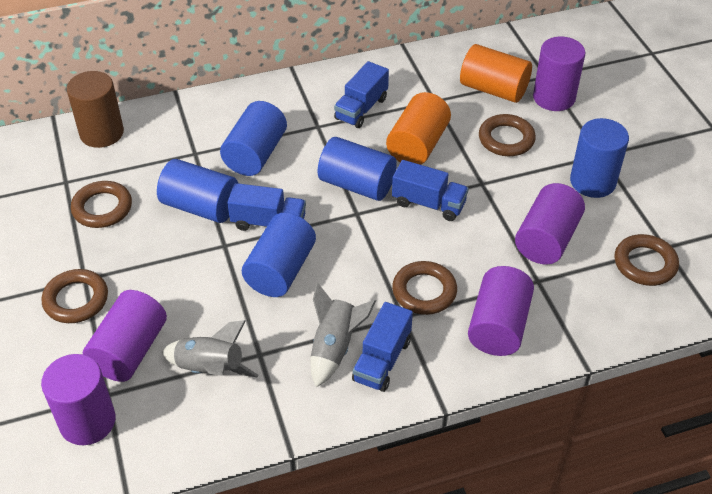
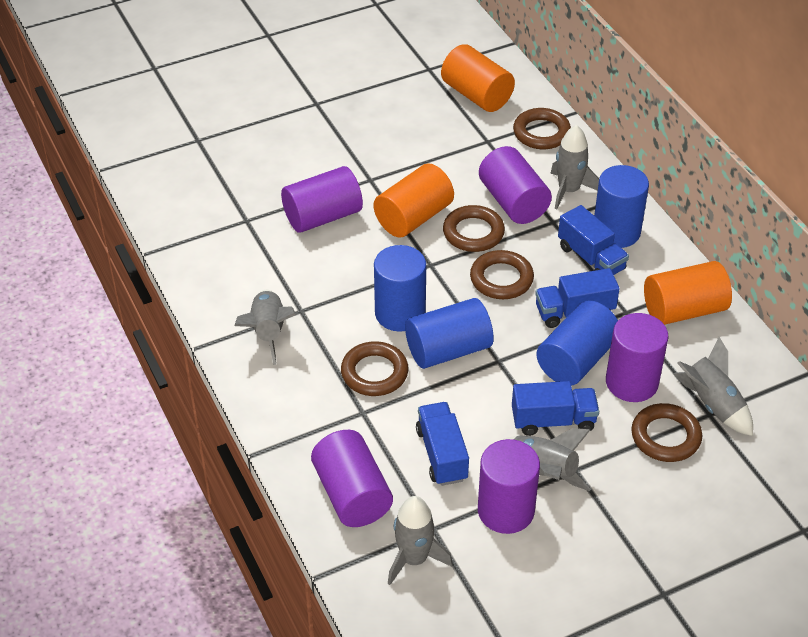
blue cylinder: 5 -> 4
brown cylinder: 1 -> 0
grey rocket: 2 -> 5
orange cylinder: 2 -> 3

